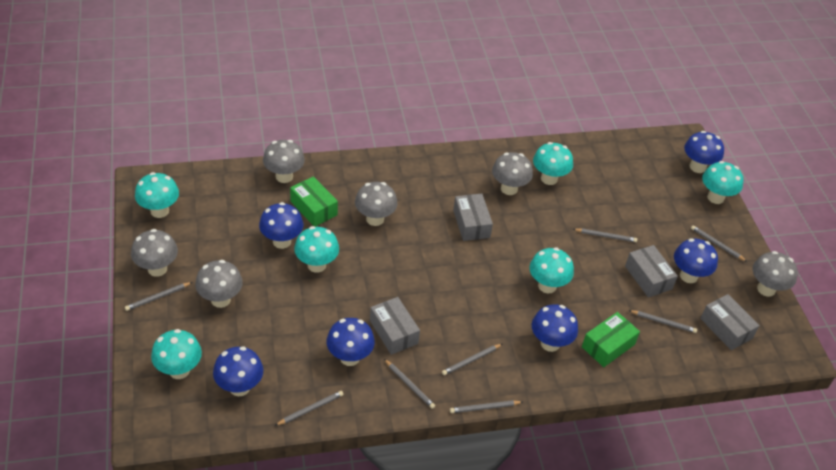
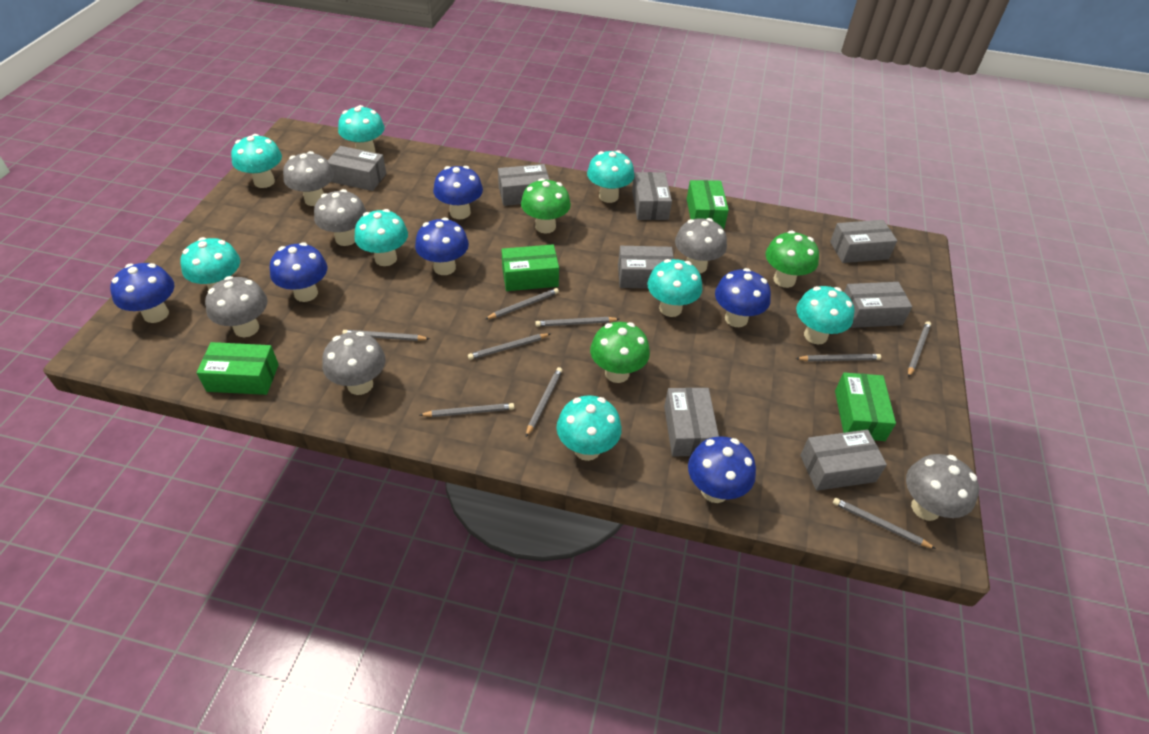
green box: 2 -> 4
green mushroom: 0 -> 3
grey box: 4 -> 8
grey pencil: 8 -> 9
turquoise mushroom: 6 -> 8

